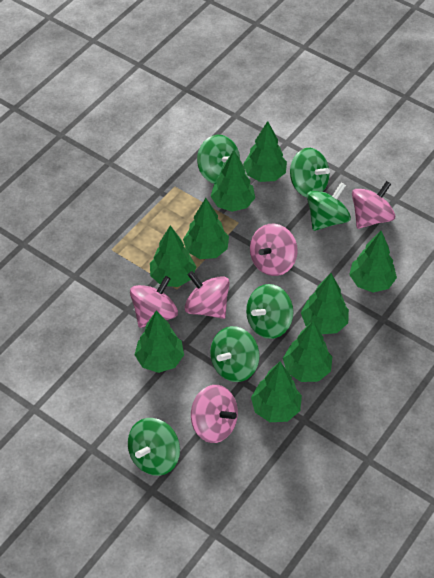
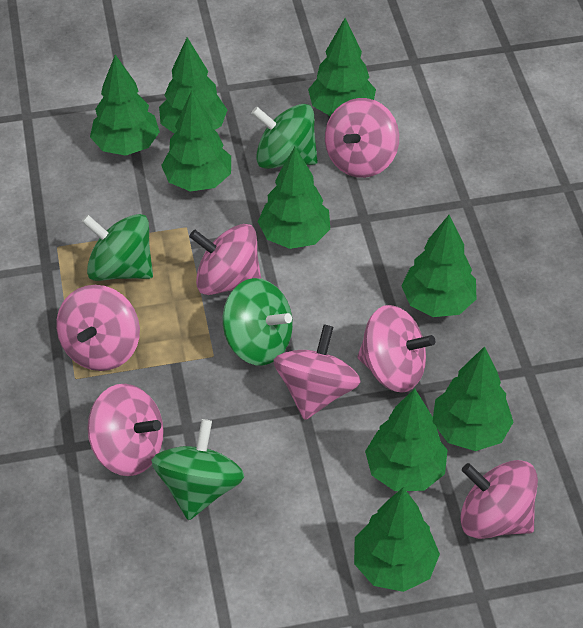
green spinning top: 6 -> 4
pink spinning top: 5 -> 7

